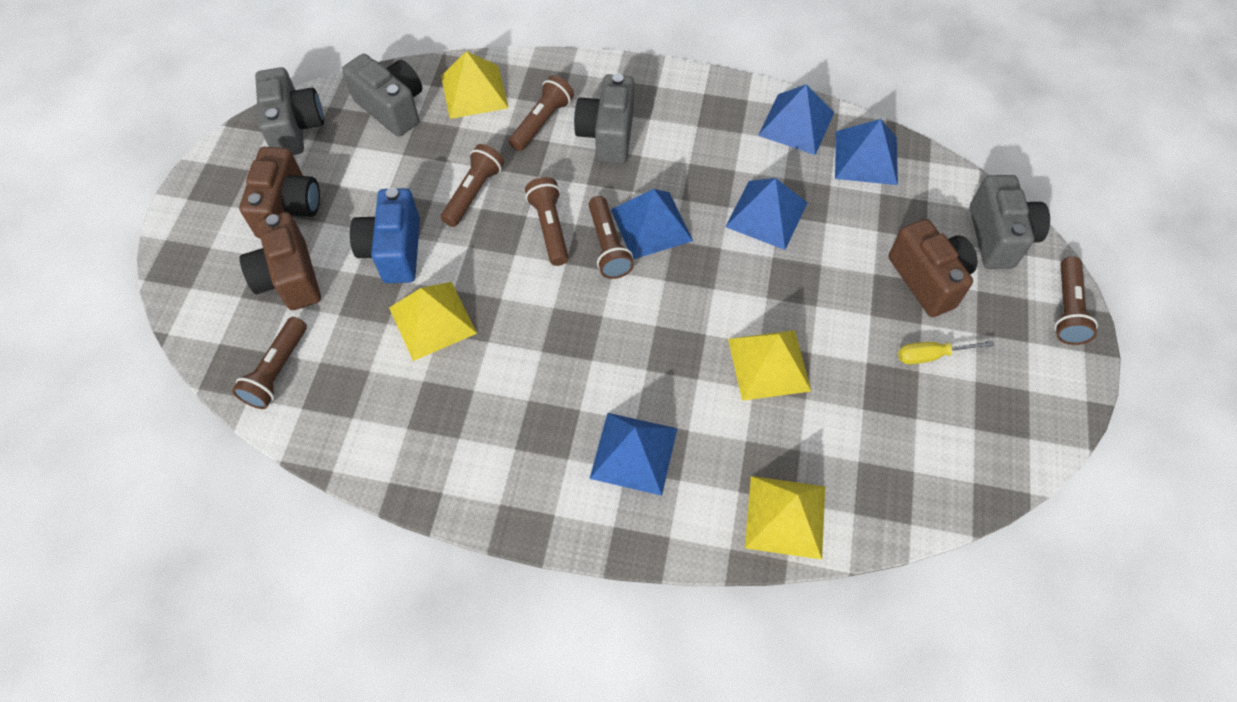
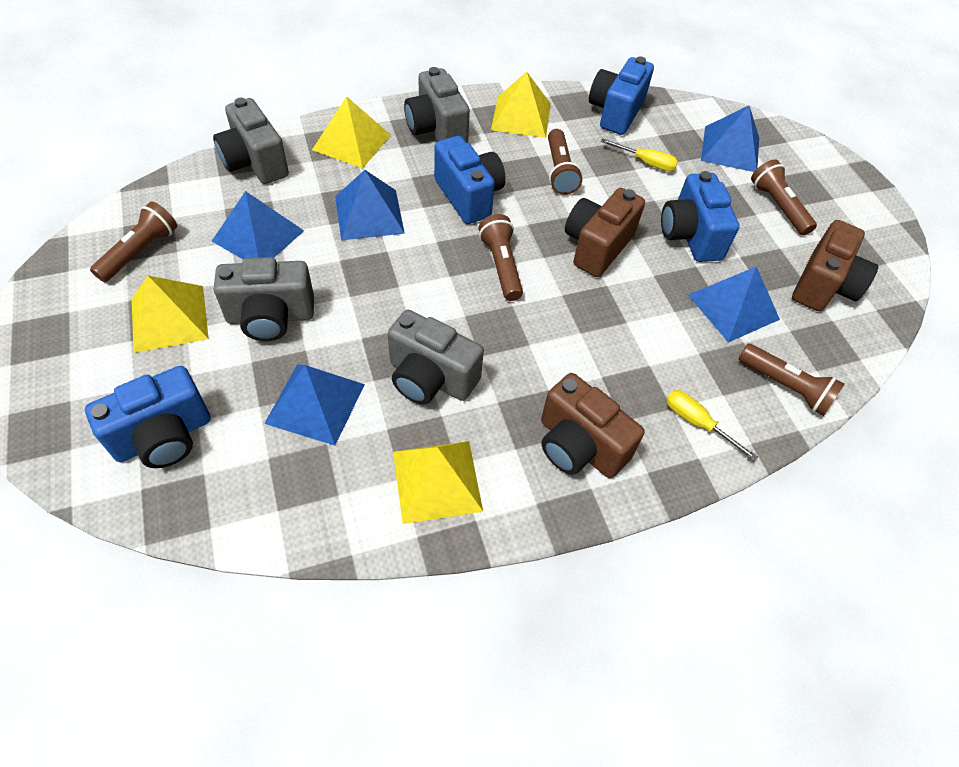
blue camera: 1 -> 4
brown flashlight: 6 -> 5
yellow screwdriver: 1 -> 2

